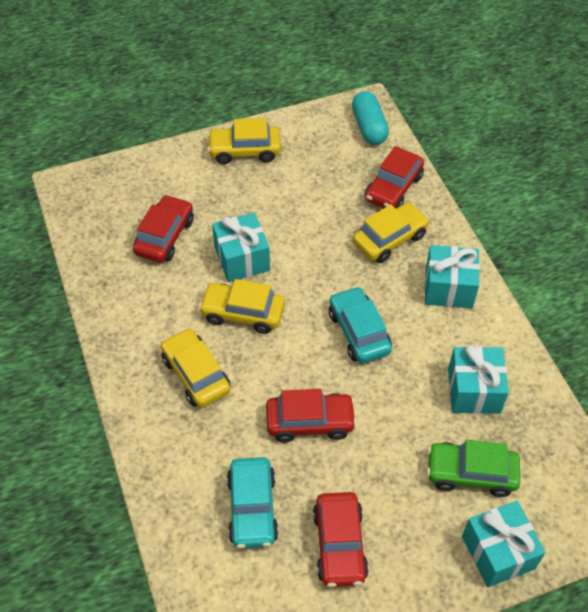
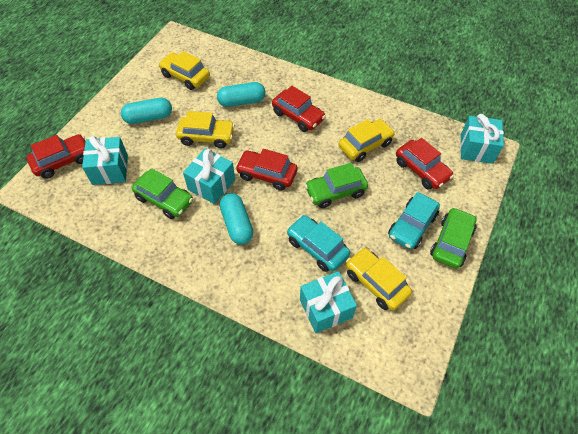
green car: 1 -> 3
turquoise capsule: 1 -> 3

